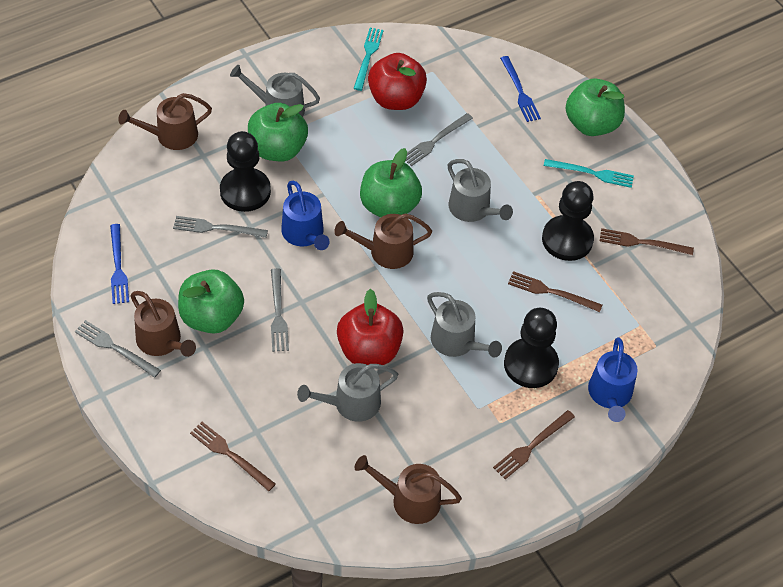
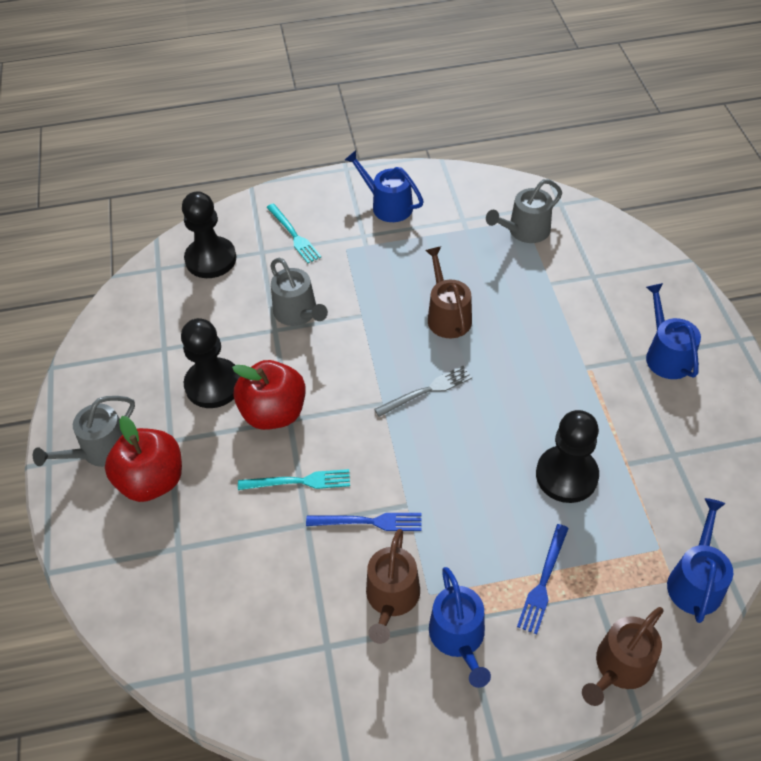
blue watering can: 2 -> 4
brown fork: 4 -> 0
brown watering can: 4 -> 3
green apple: 4 -> 0
grey fork: 4 -> 1
grey watering can: 4 -> 3

